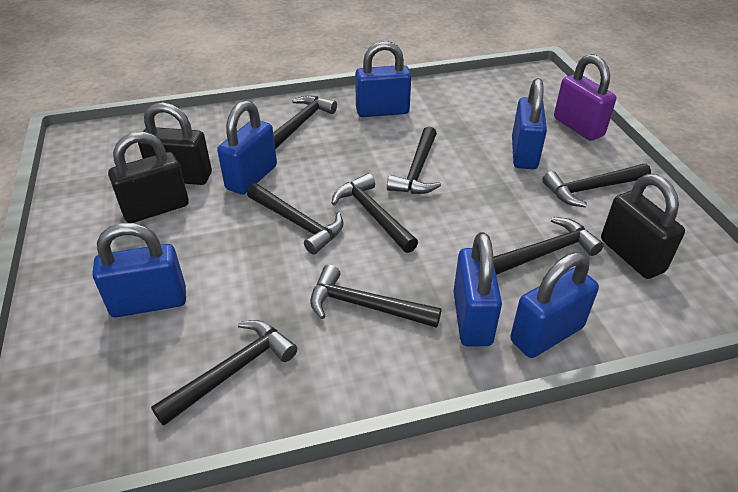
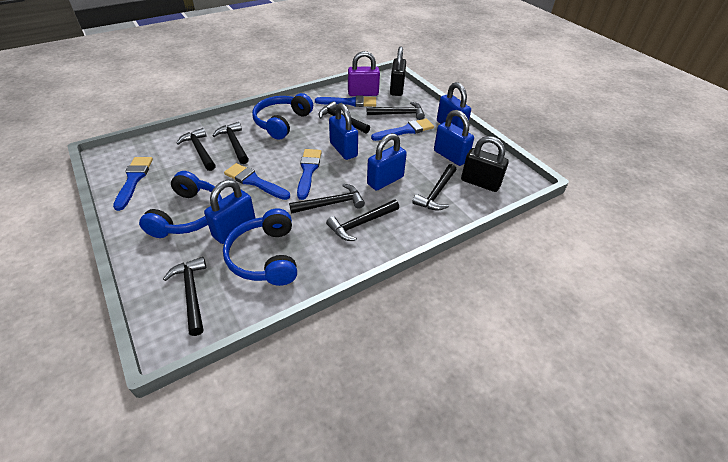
black padlock: 3 -> 2
blue brush: 0 -> 5
blue headphones: 0 -> 3
blue padlock: 6 -> 5

